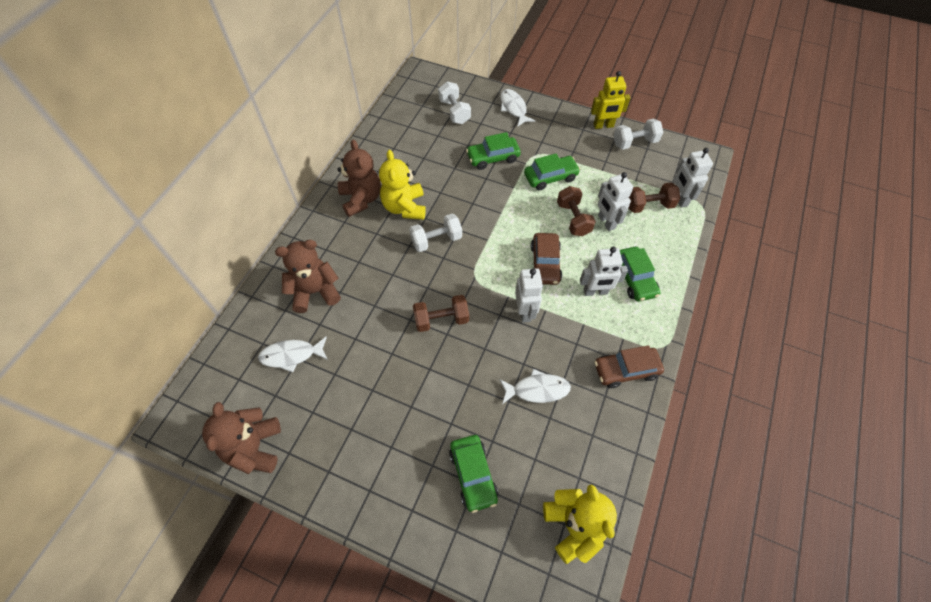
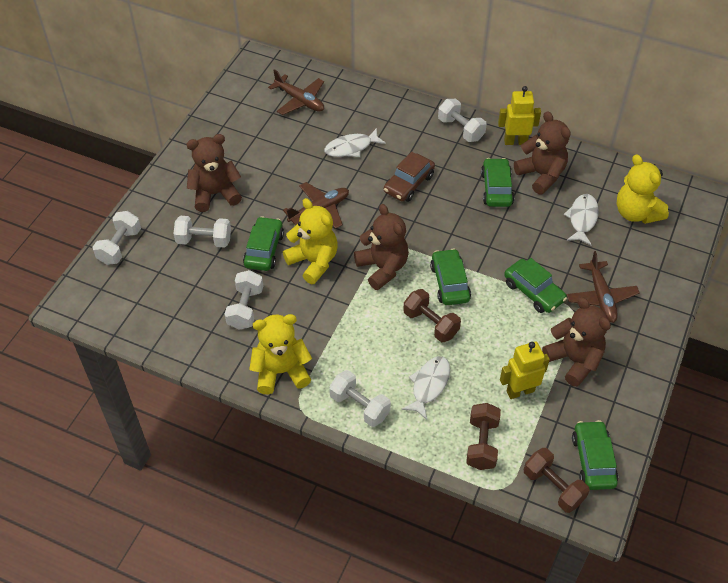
brown car: 2 -> 1
brown plane: 0 -> 3
brown teddy bear: 3 -> 4
green car: 4 -> 5
white dumbbell: 3 -> 5
white robot: 4 -> 0
yellow robot: 1 -> 2
yellow teddy bear: 2 -> 3

